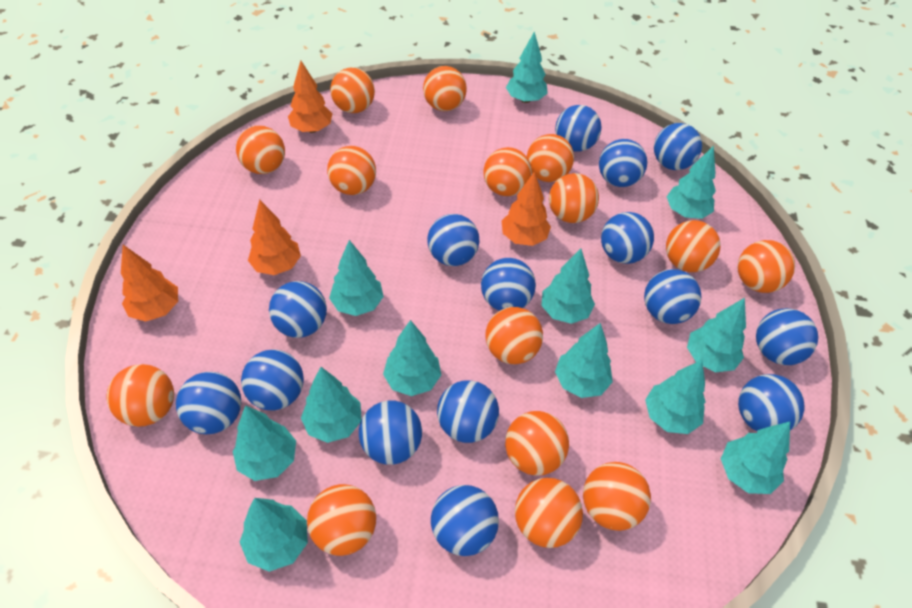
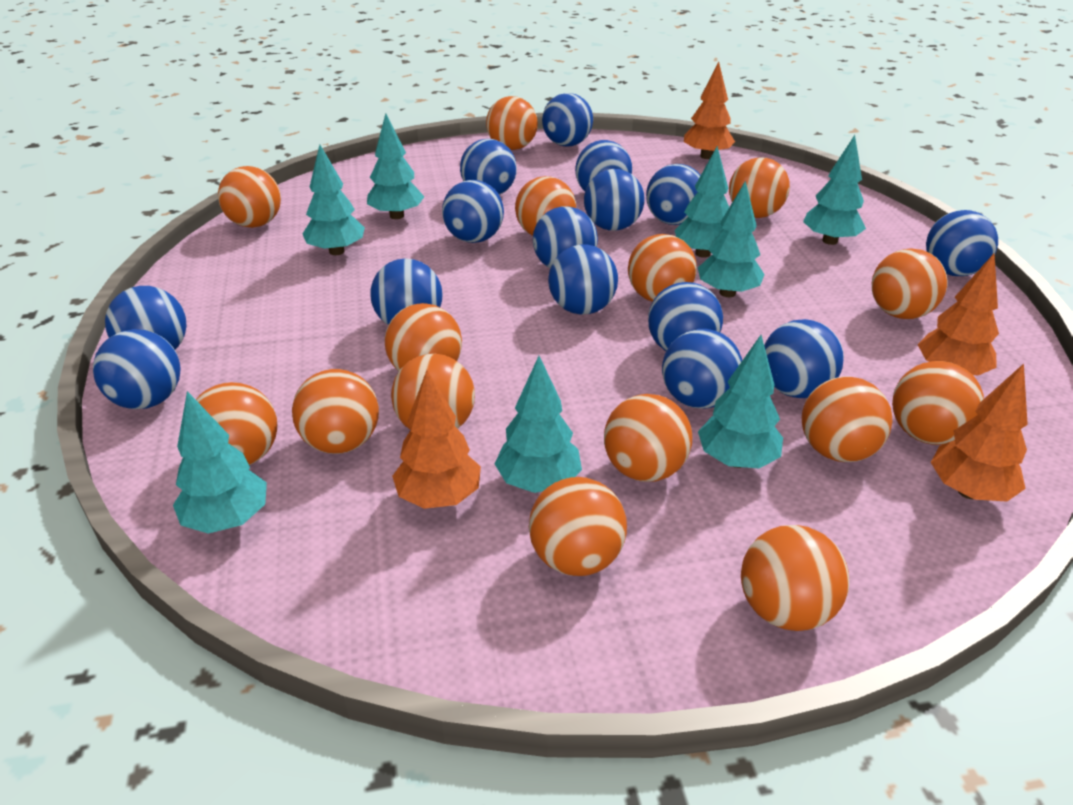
turquoise tree: 12 -> 8

